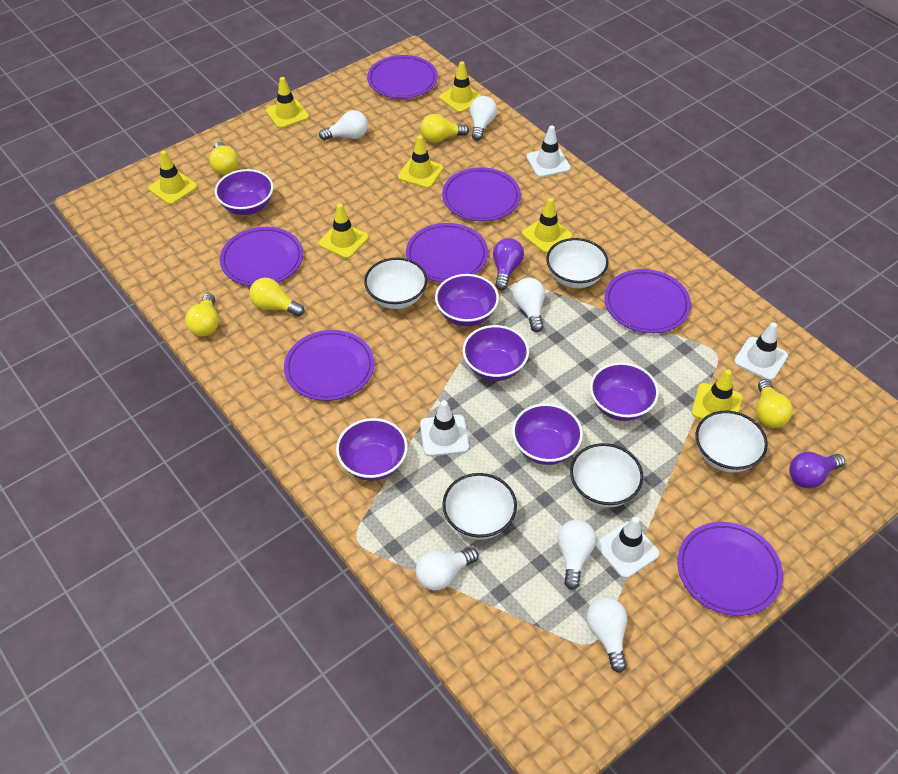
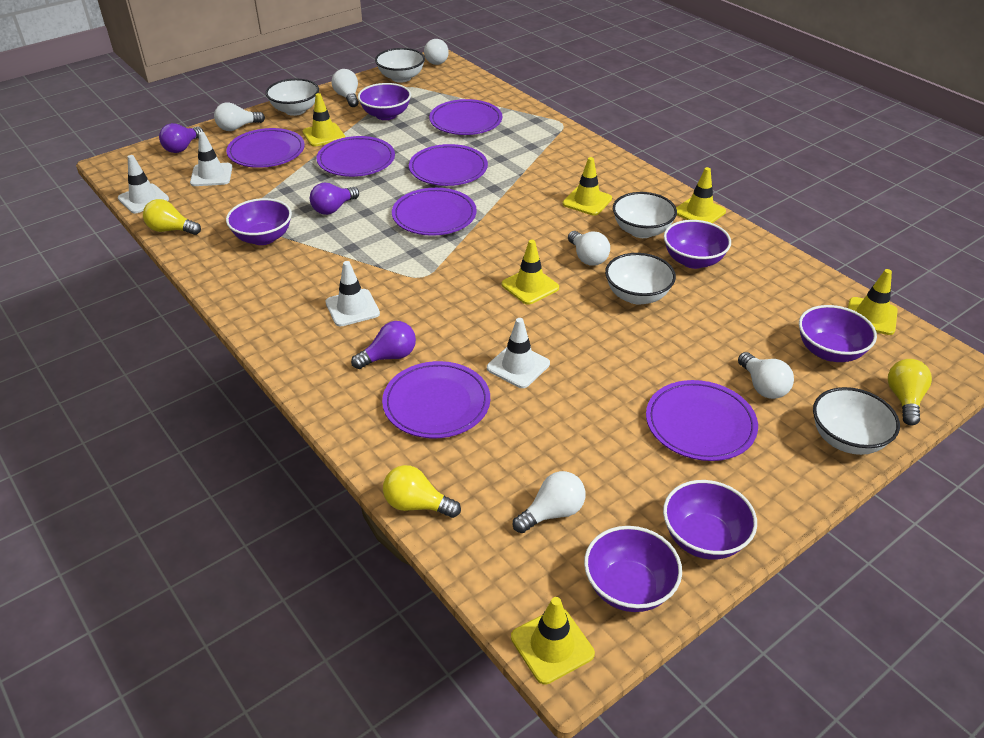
purple light bulb: 2 -> 3
yellow light bulb: 5 -> 3
yellow traffic cone: 7 -> 6

